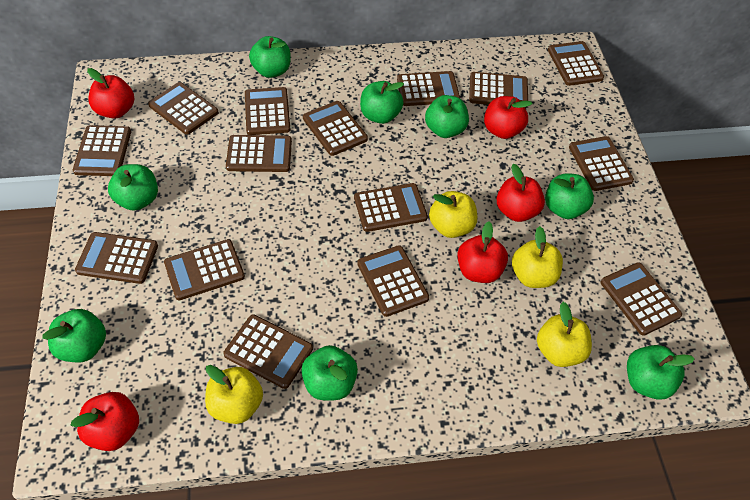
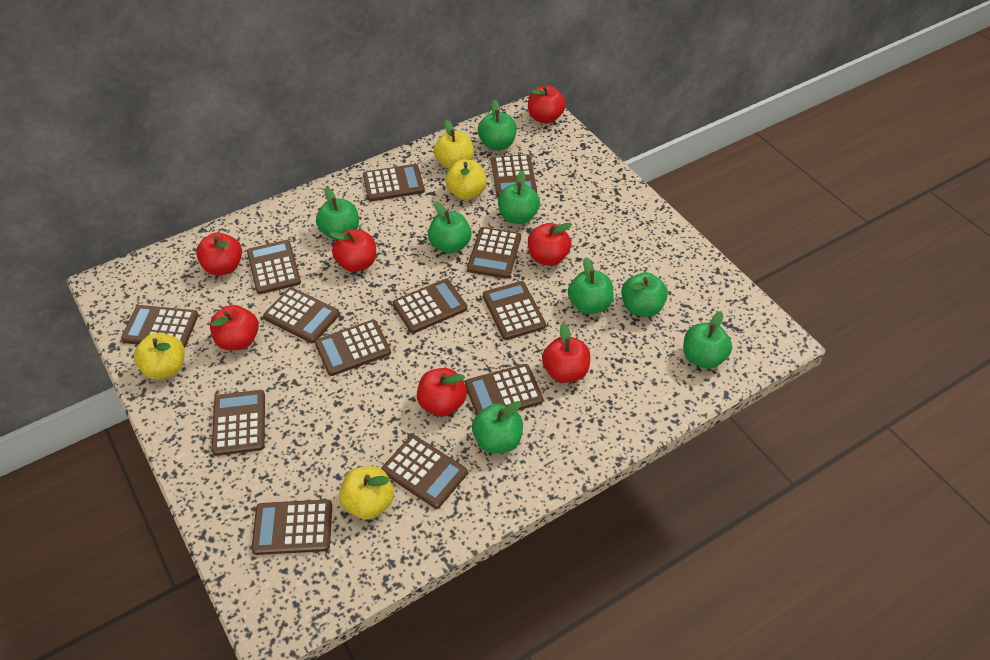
brown calculator: 15 -> 13
red apple: 5 -> 7

